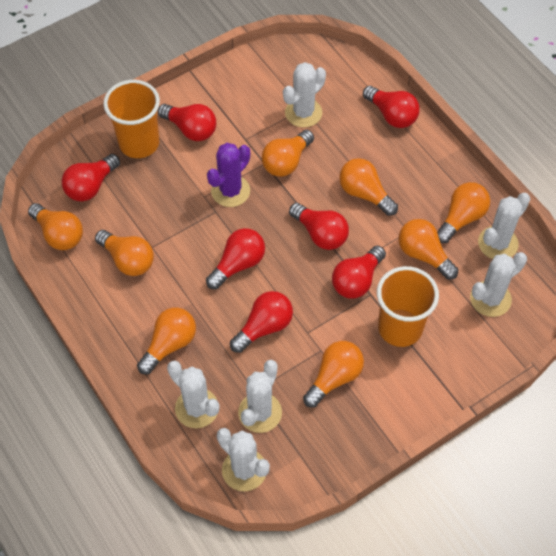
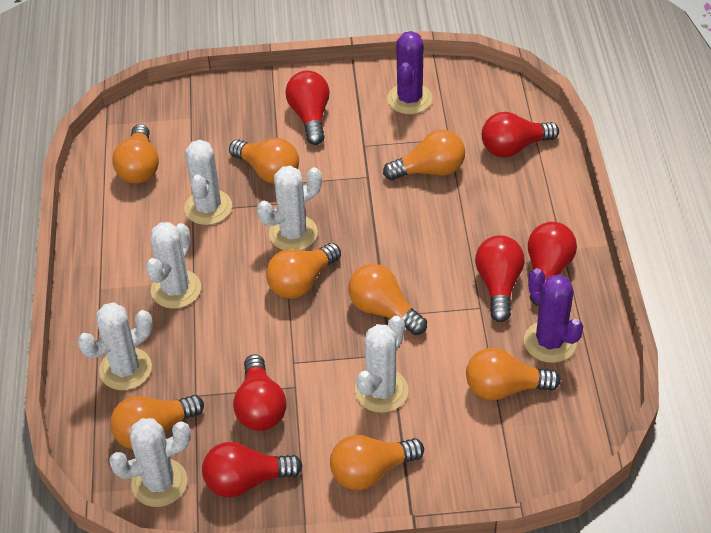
orange cup: 2 -> 0
purple cactus: 1 -> 2
red light bulb: 7 -> 6

